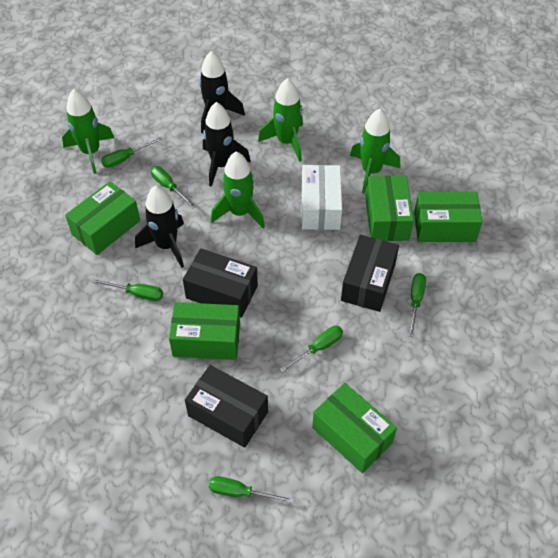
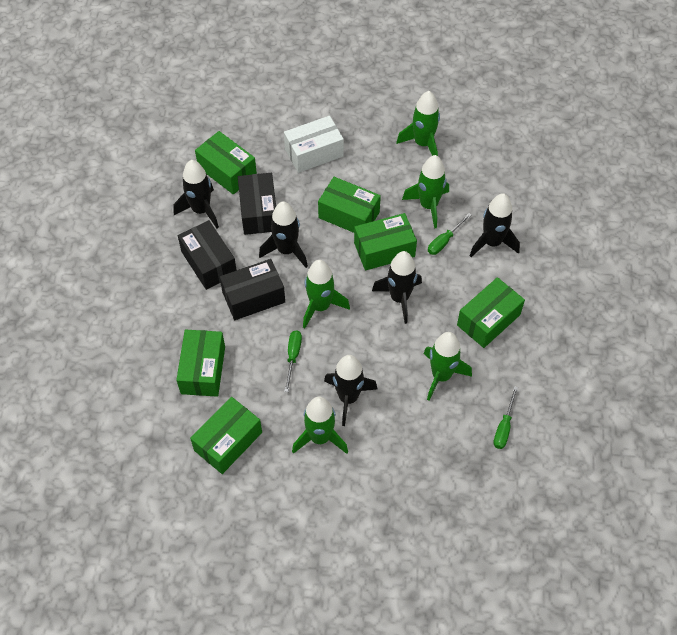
black rocket: 3 -> 5
green box: 5 -> 6
green rocket: 4 -> 5
green screwdriver: 6 -> 3

